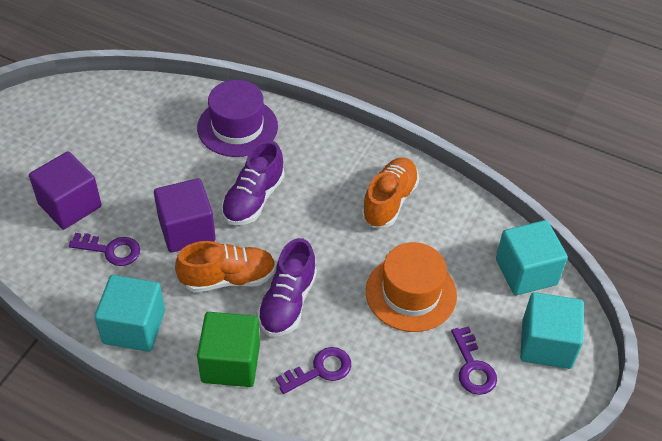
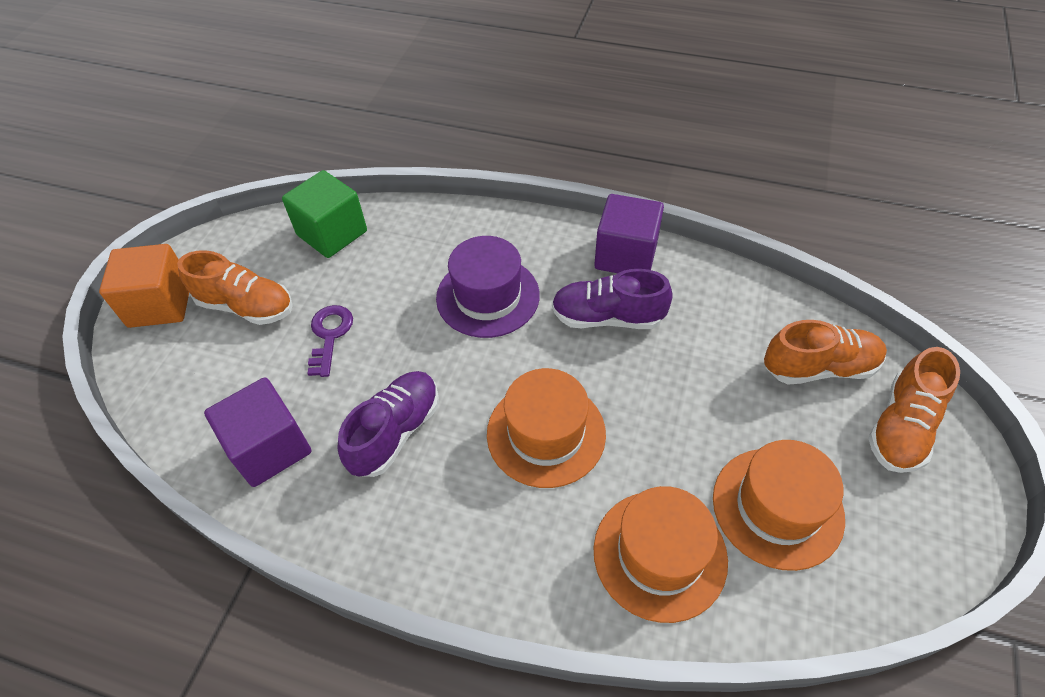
orange cube: 0 -> 1
orange hat: 1 -> 3
orange shoe: 2 -> 3
purple key: 3 -> 1
turquoise cube: 3 -> 0

